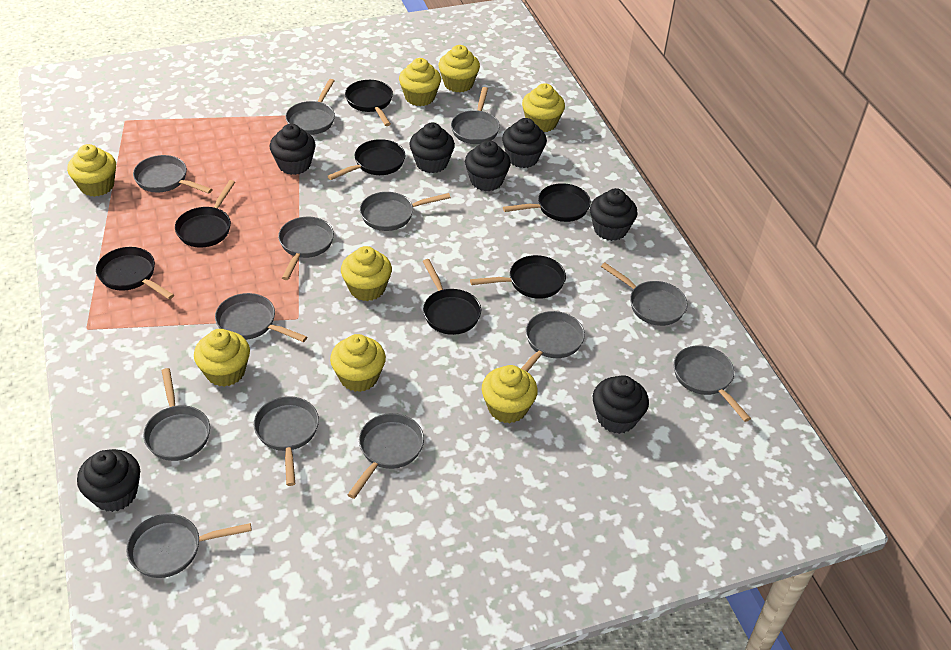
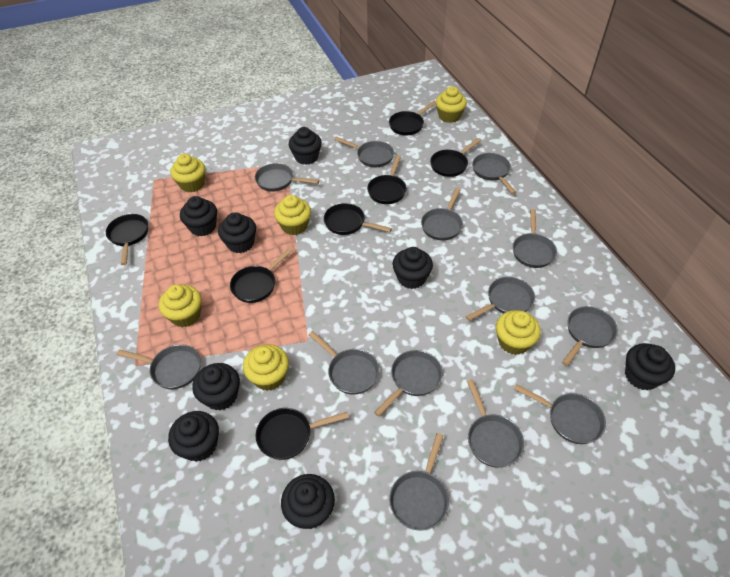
black cupcake: 7 -> 8
yellow cupcake: 8 -> 6

